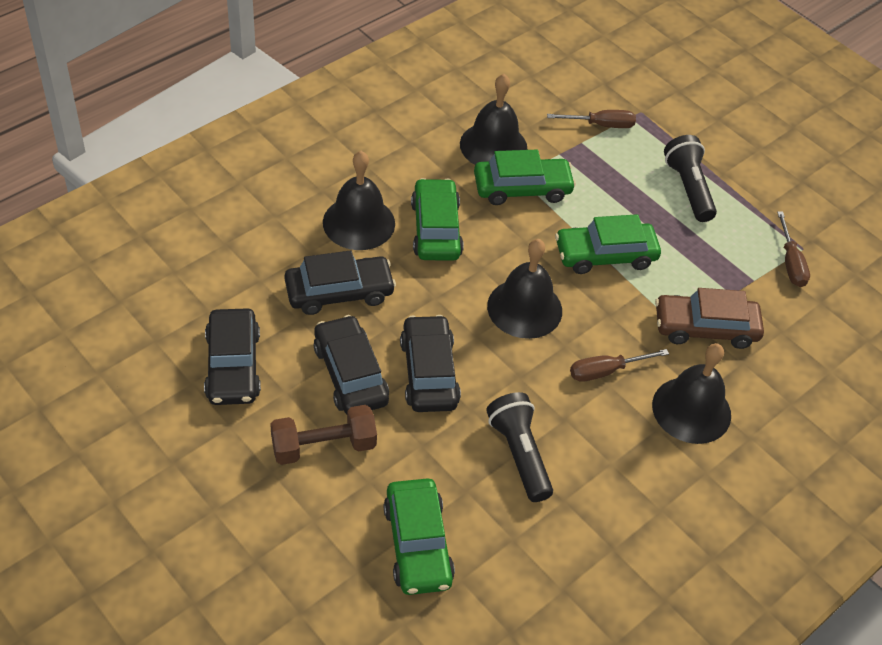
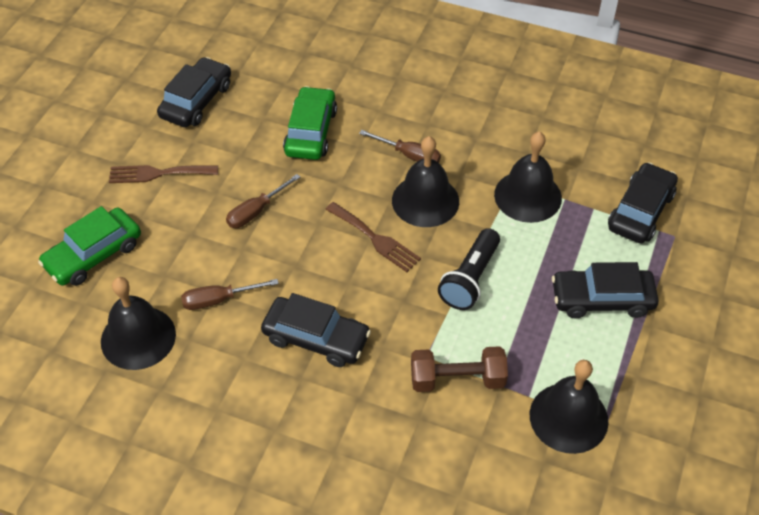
black flashlight: 2 -> 1
brown car: 1 -> 0
brown fork: 0 -> 2
green car: 4 -> 2

